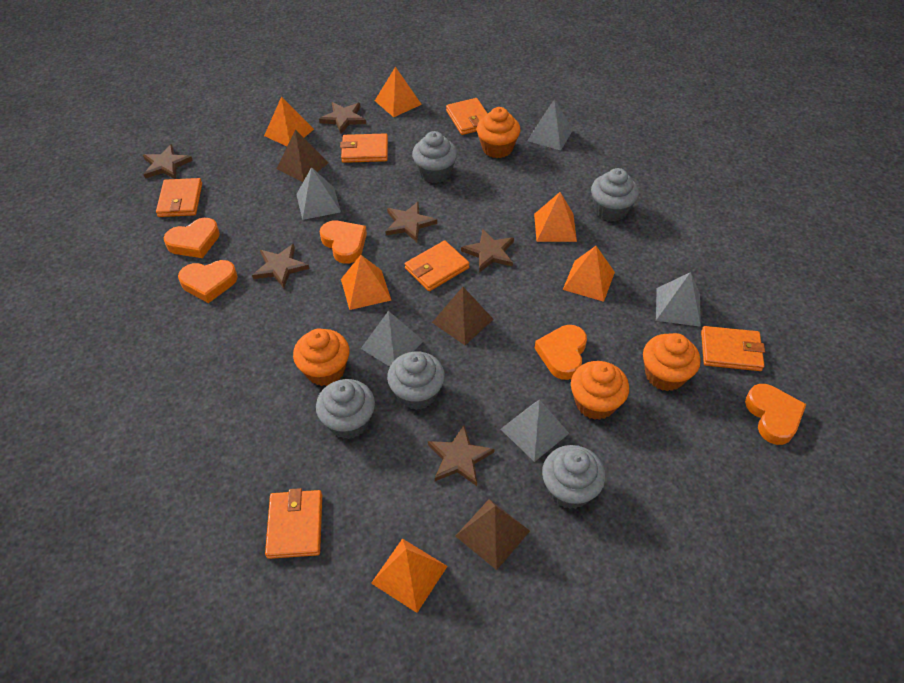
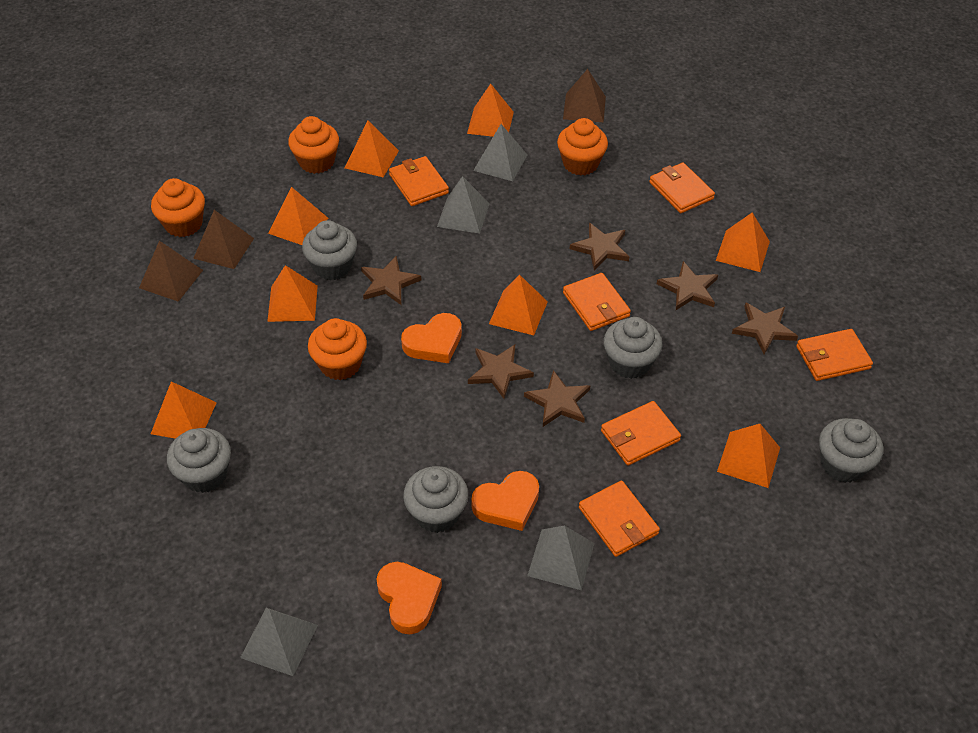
grey pyramid: 5 -> 4
orange heart: 5 -> 3
orange pyramid: 6 -> 8

